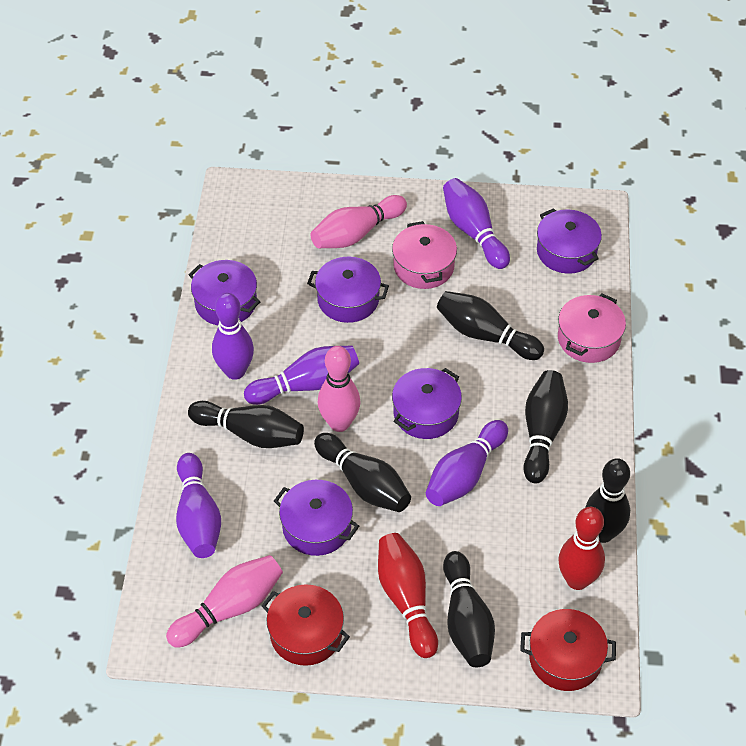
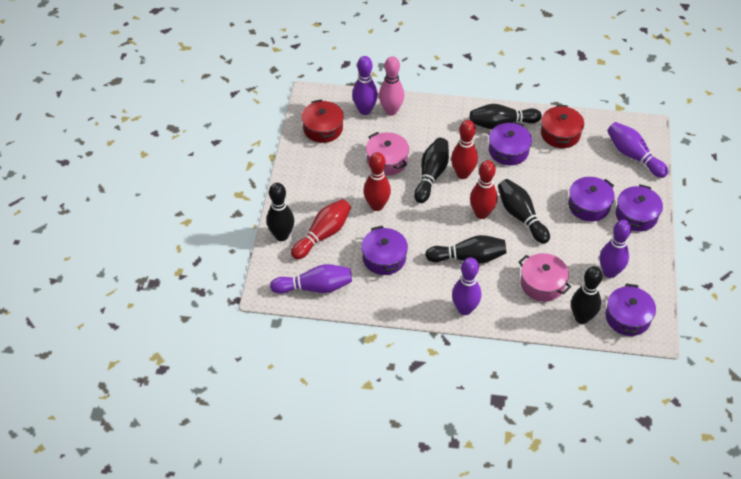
pink bowling pin: 3 -> 1
red bowling pin: 2 -> 4

